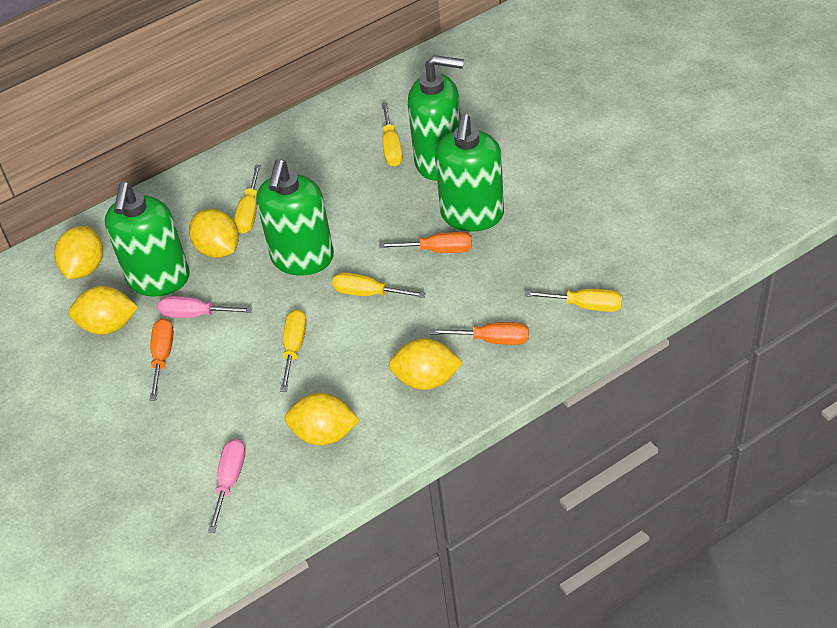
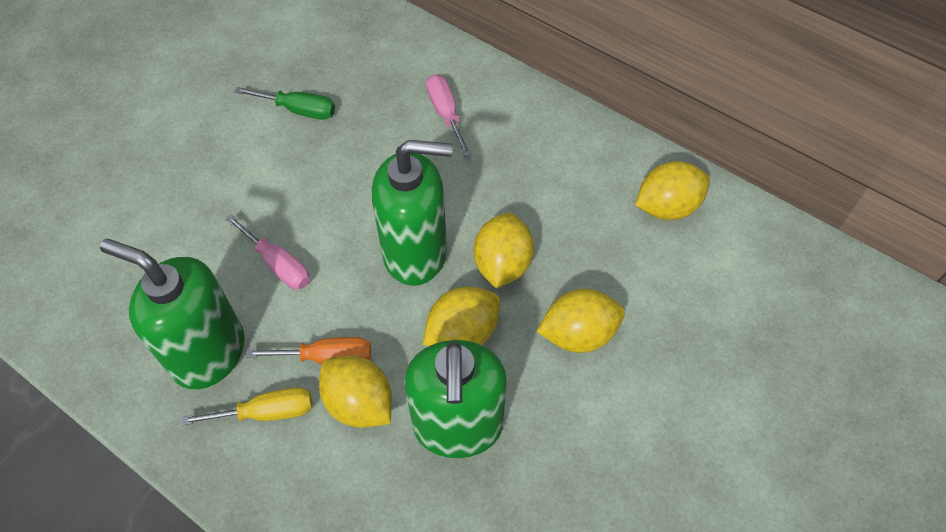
green screwdriver: 0 -> 1
green soap dispenser: 4 -> 3
orange screwdriver: 3 -> 1
yellow screwdriver: 5 -> 1

